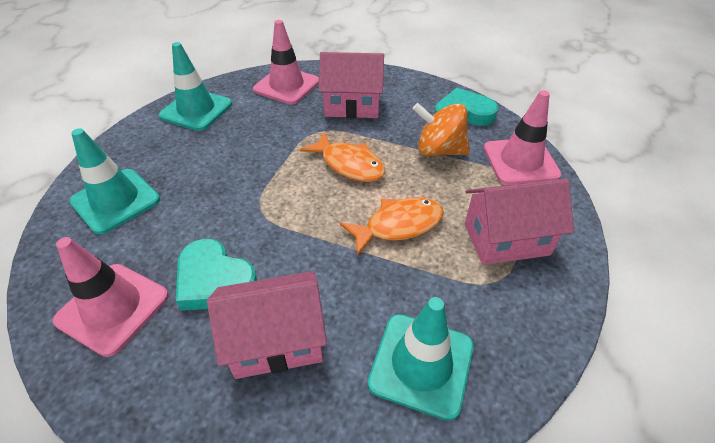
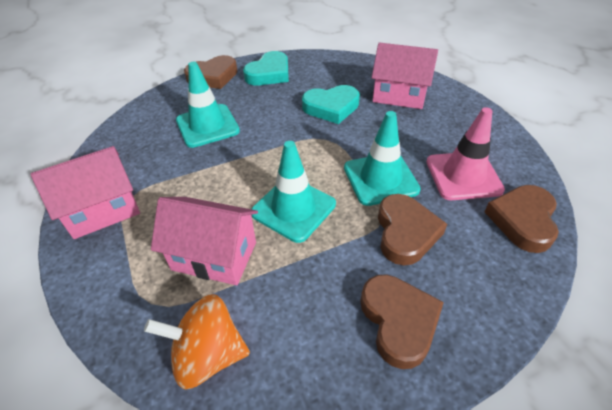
brown heart: 0 -> 4
orange fish: 2 -> 0
pink traffic cone: 3 -> 1

